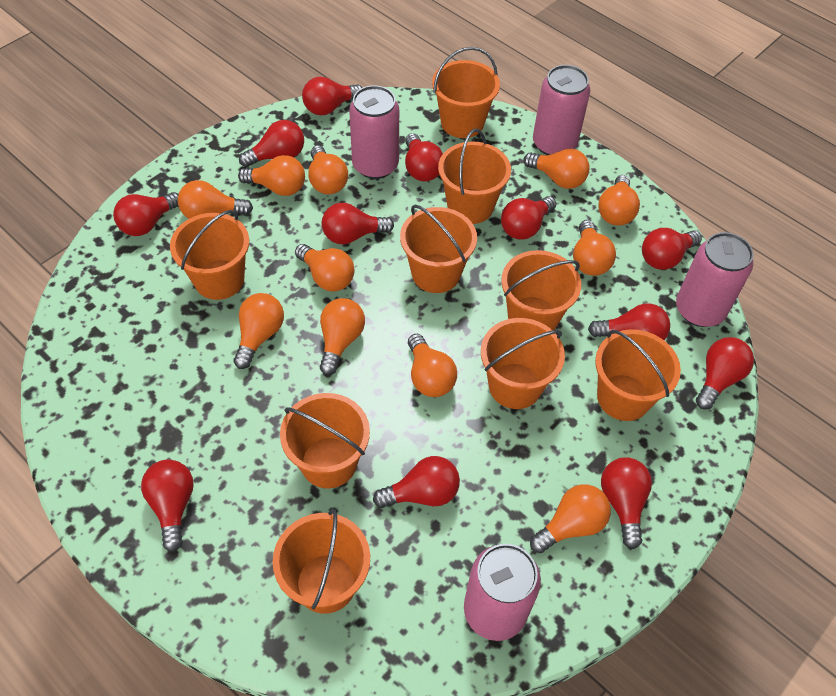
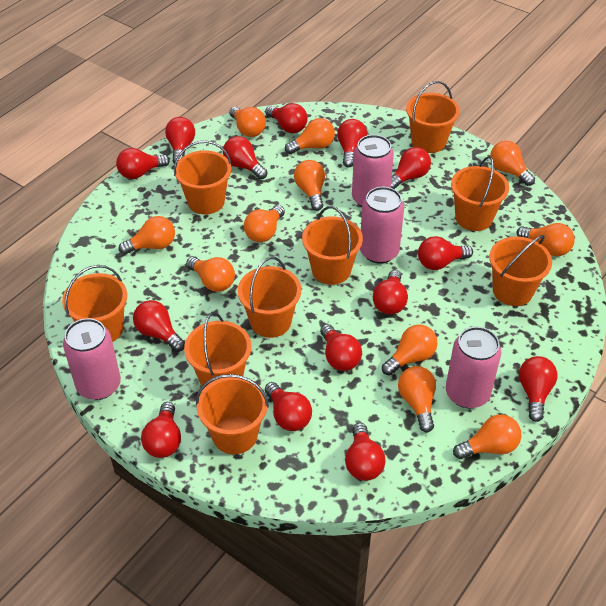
red light bulb: 12 -> 14

